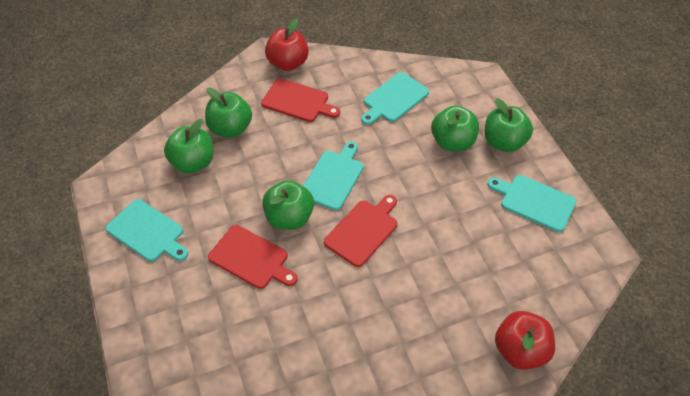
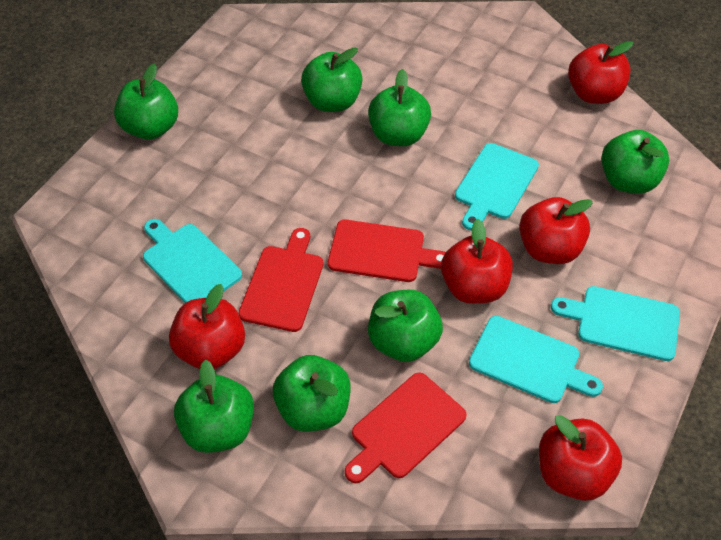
green apple: 5 -> 7
red apple: 2 -> 5

